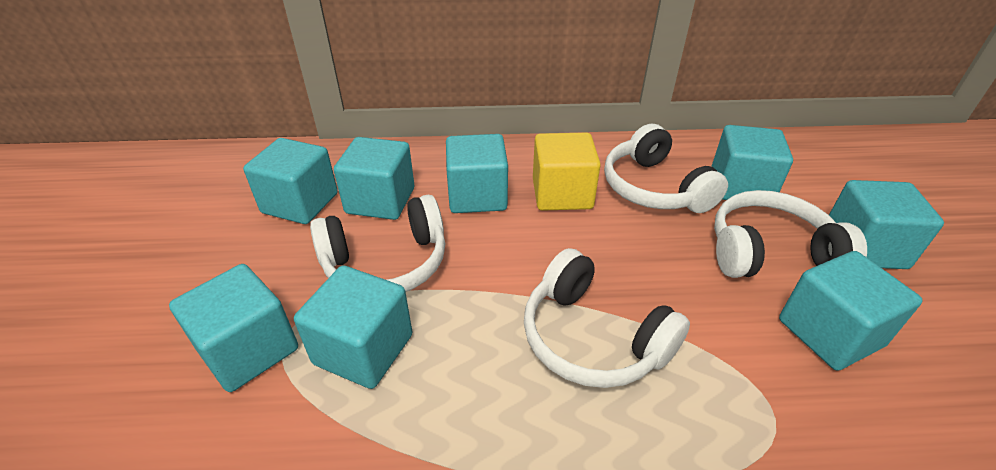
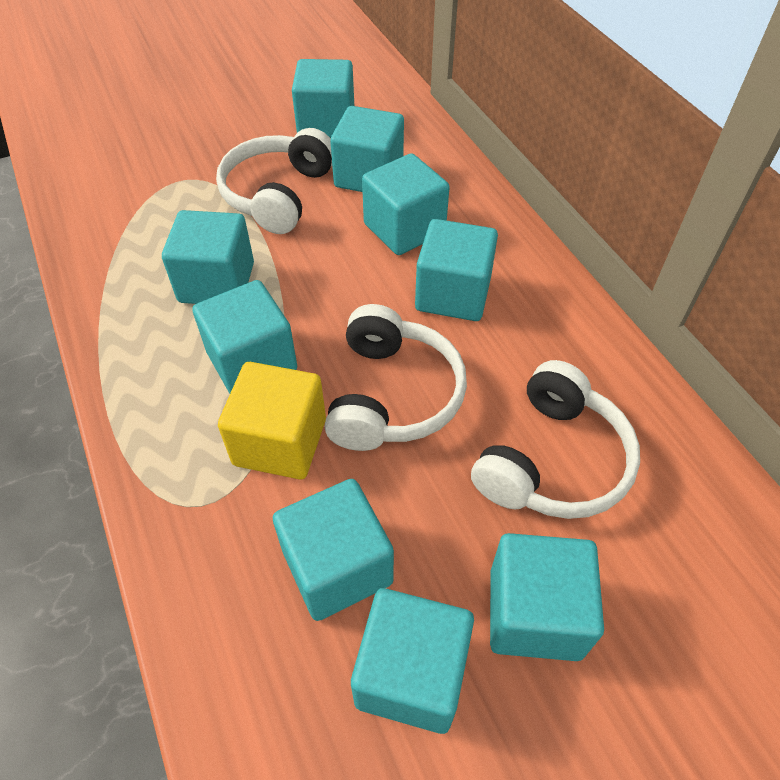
turquoise cube: 8 -> 9
white headphones: 4 -> 3

